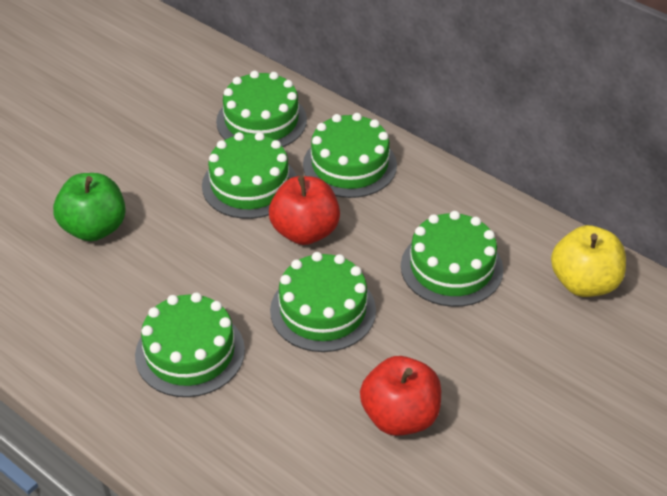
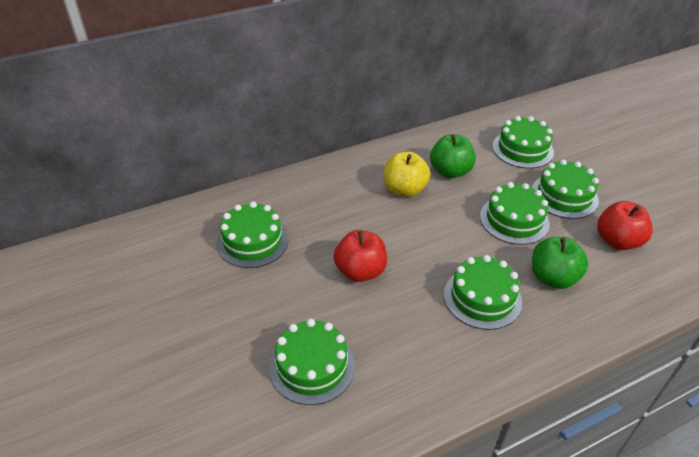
green apple: 1 -> 2

